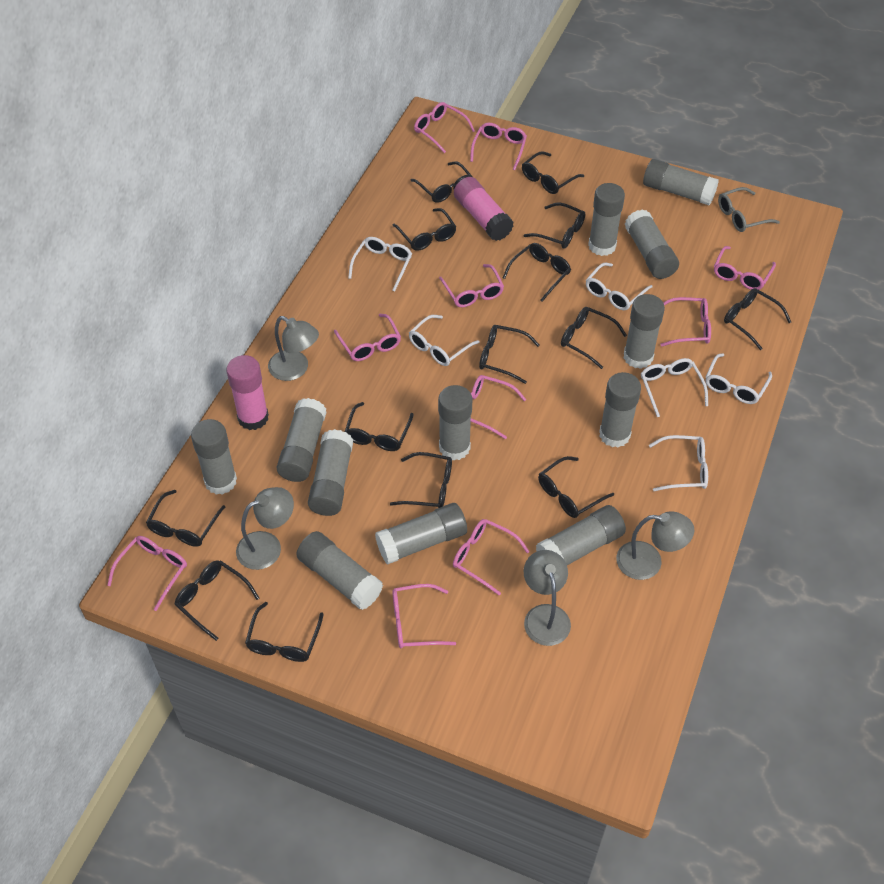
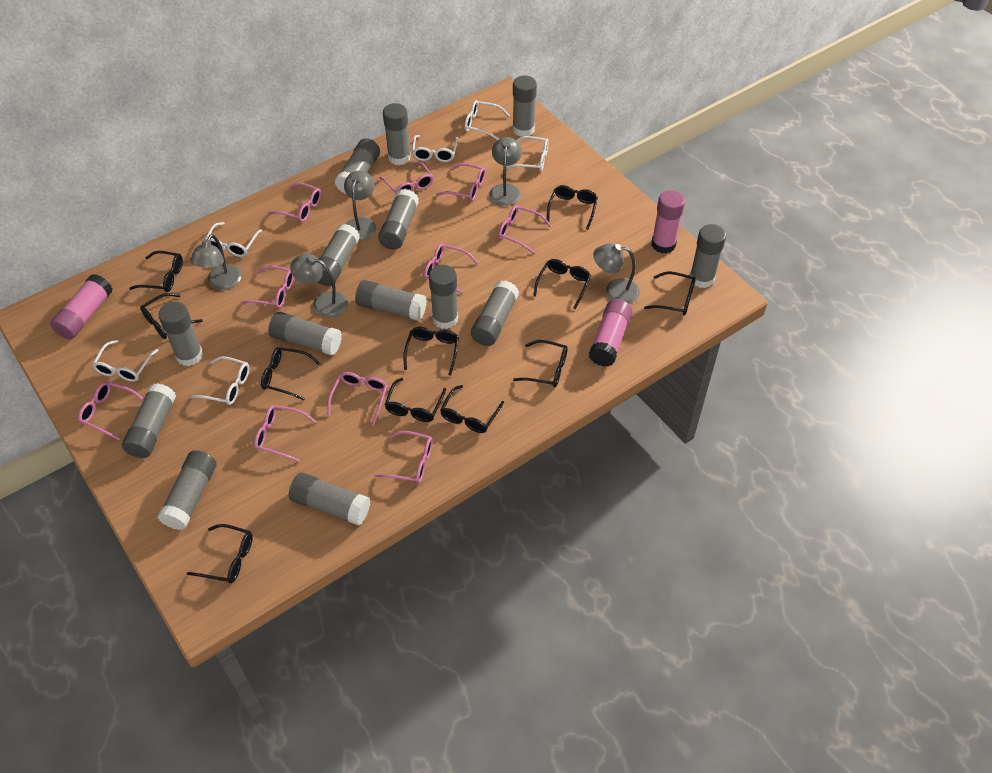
black glasses: 14 -> 11
grey glasses: 1 -> 0
grey glue stick: 12 -> 14
grey lamp: 4 -> 5
pink glue stick: 2 -> 3

